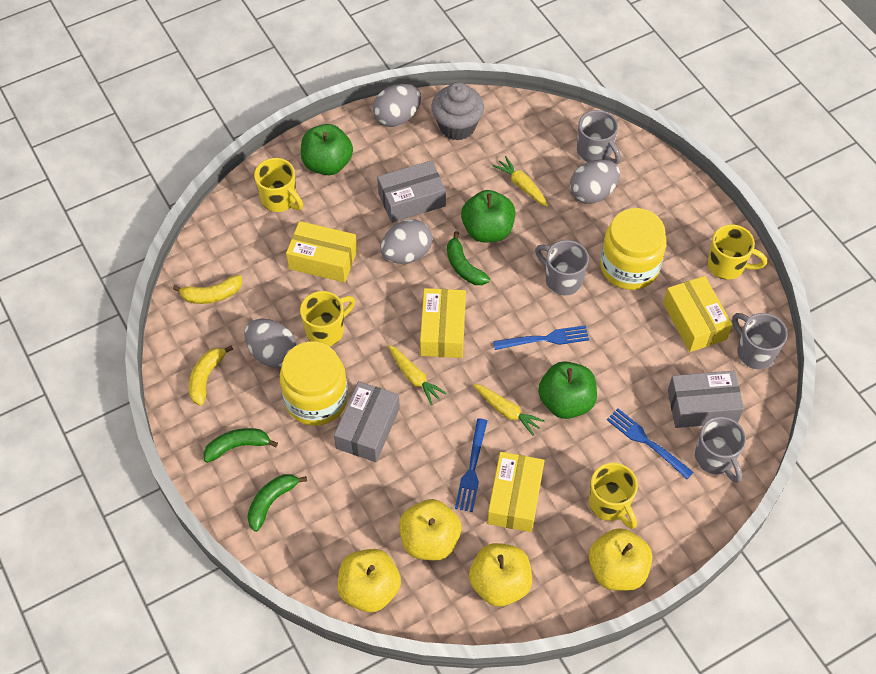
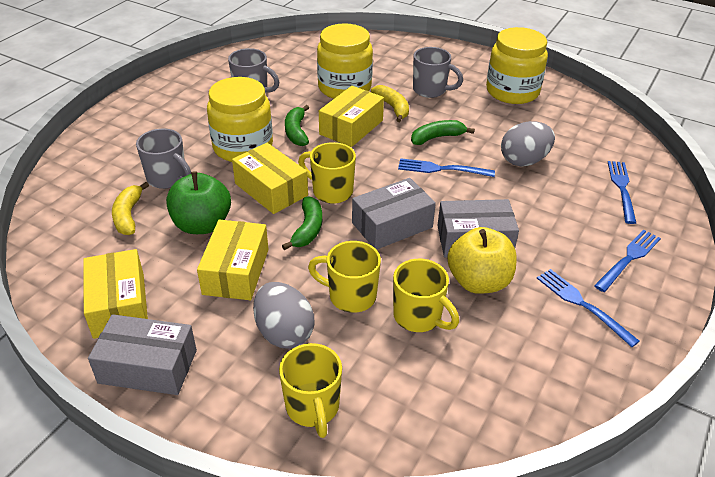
blue fork: 3 -> 4
green apple: 3 -> 1
grey cupcake: 1 -> 0
grey egg: 4 -> 2
grey mug: 4 -> 3
yellow apple: 4 -> 1
yellow carrot: 3 -> 0
yellow jar: 2 -> 3

